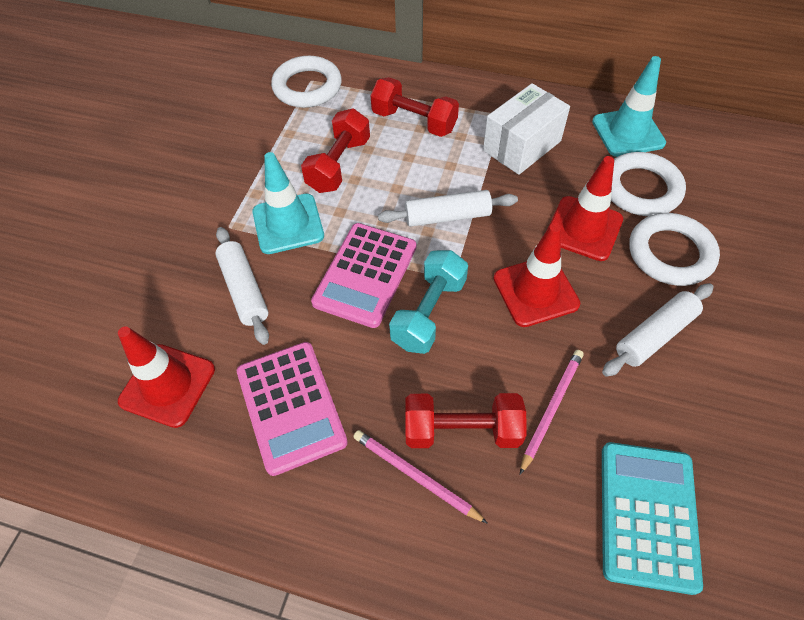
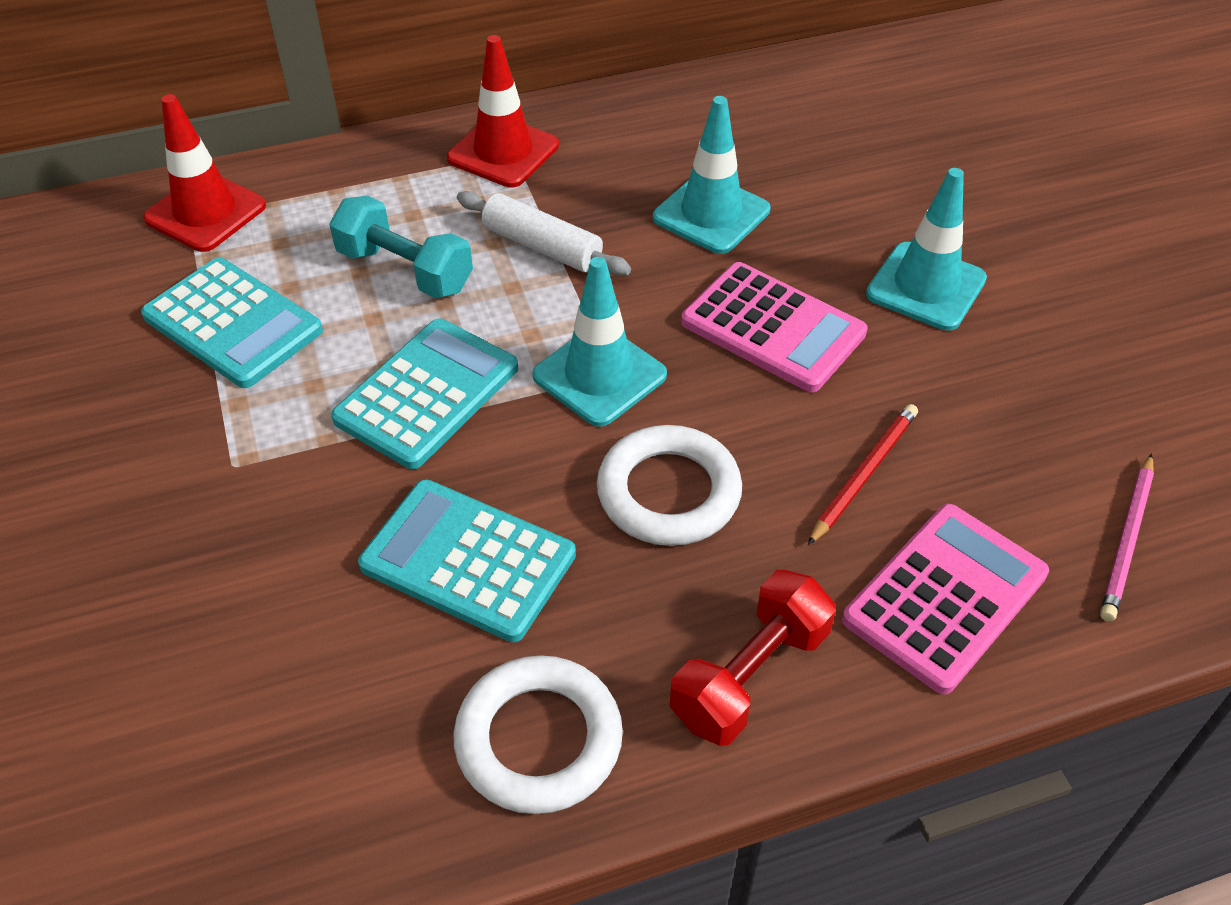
pink pencil: 2 -> 1
red dumbbell: 3 -> 1
red pencil: 0 -> 1
red traffic cone: 3 -> 2
turquoise calculator: 1 -> 3
turquoise traffic cone: 2 -> 3
white box: 1 -> 0
white ring: 3 -> 2
white rolling pin: 3 -> 1

